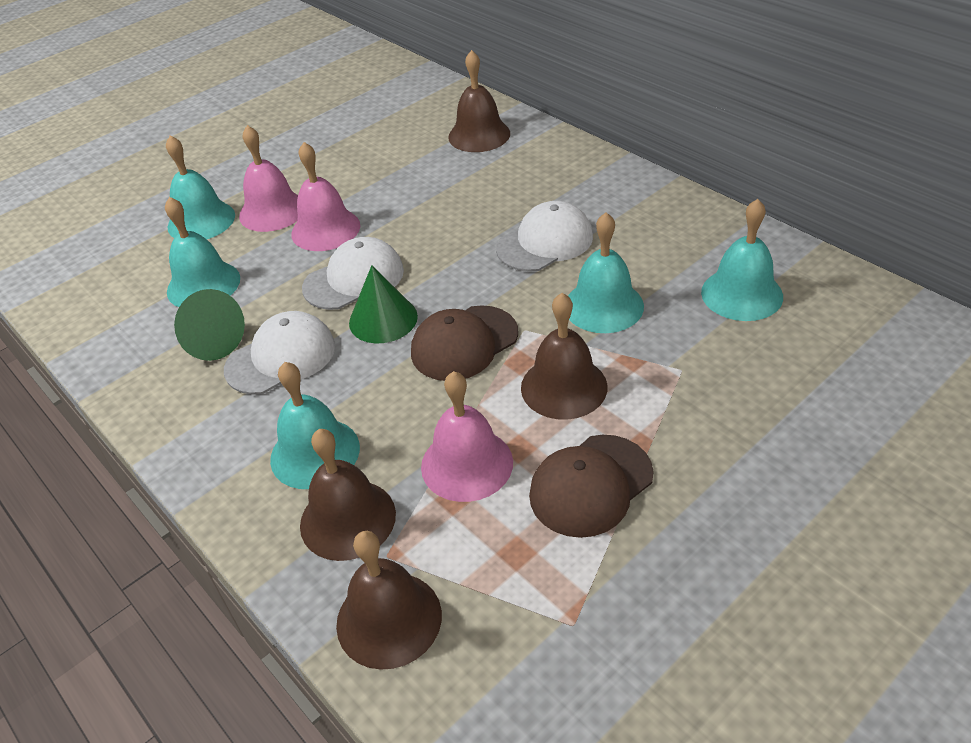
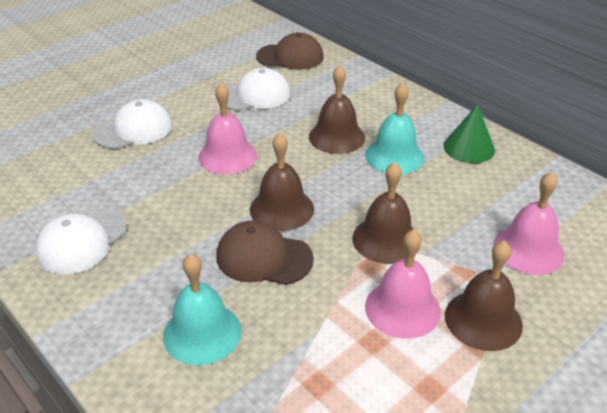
green cone: 2 -> 1
turquoise bell: 5 -> 2

